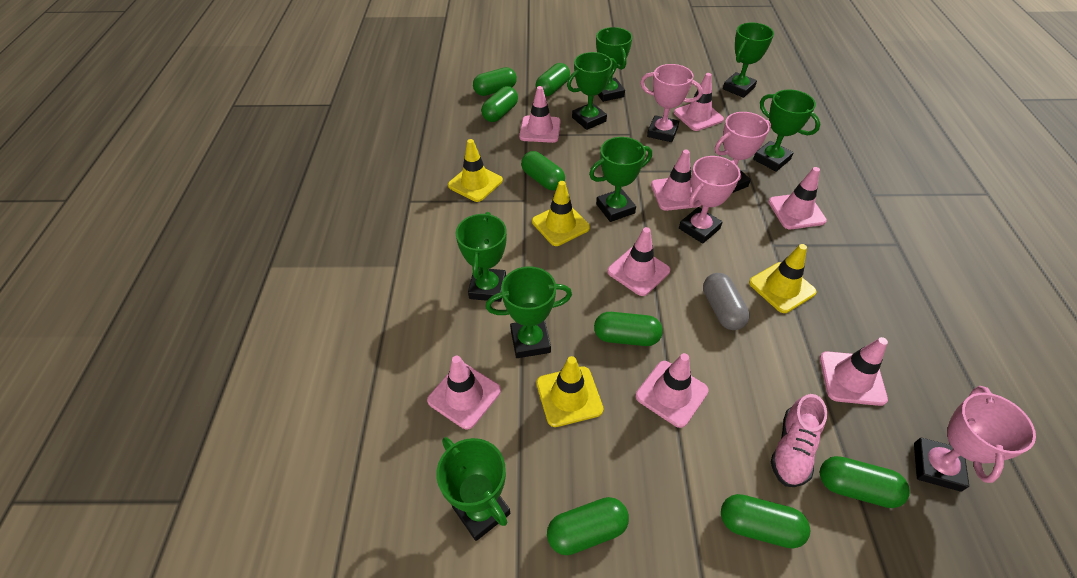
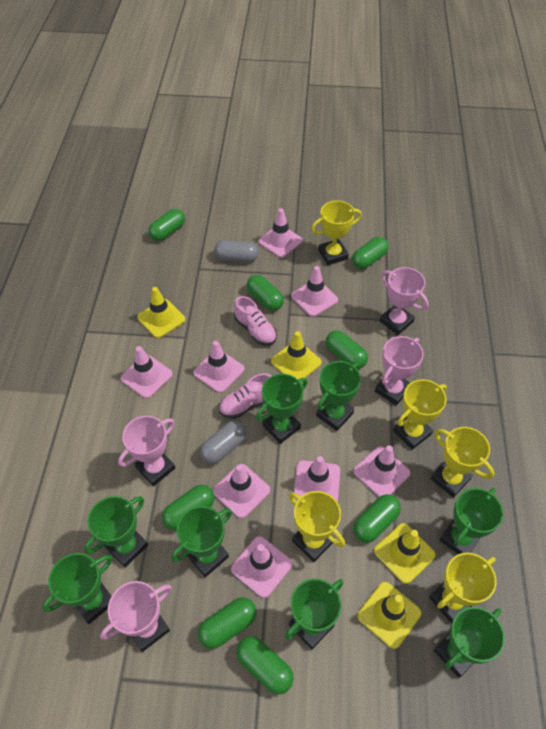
grey capsule: 1 -> 2
pink shoe: 1 -> 2
yellow trophy: 0 -> 5

